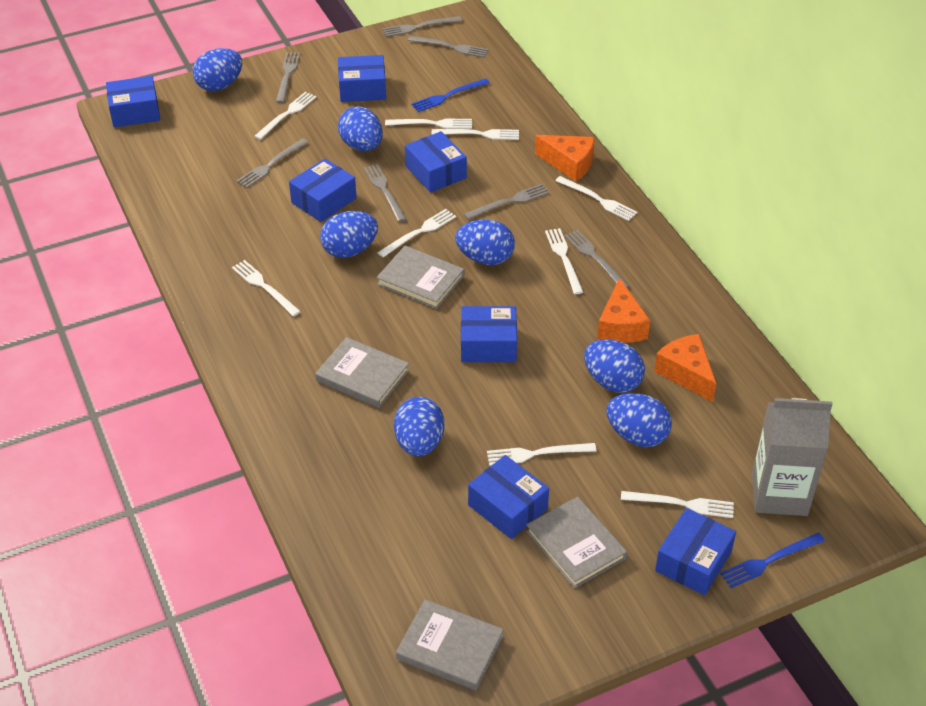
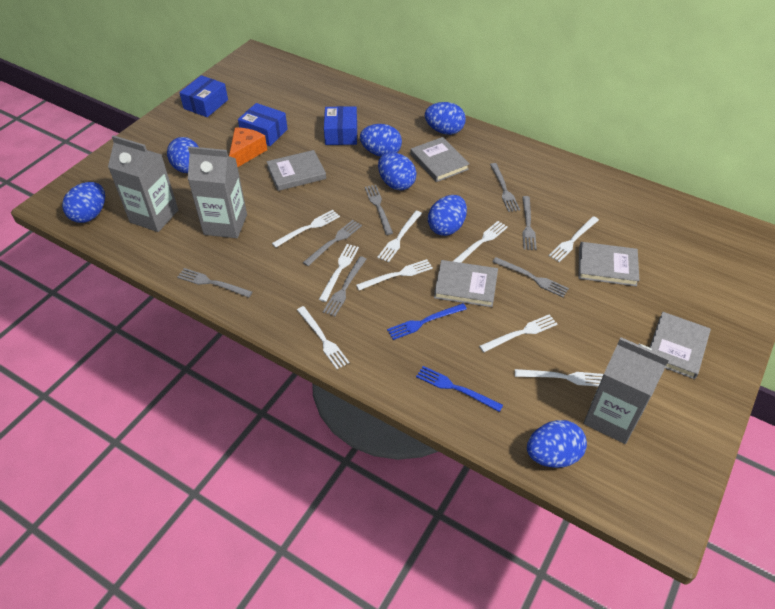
blue box: 7 -> 3
grey book: 4 -> 5
grey carton: 1 -> 3
orange cheese: 3 -> 1

